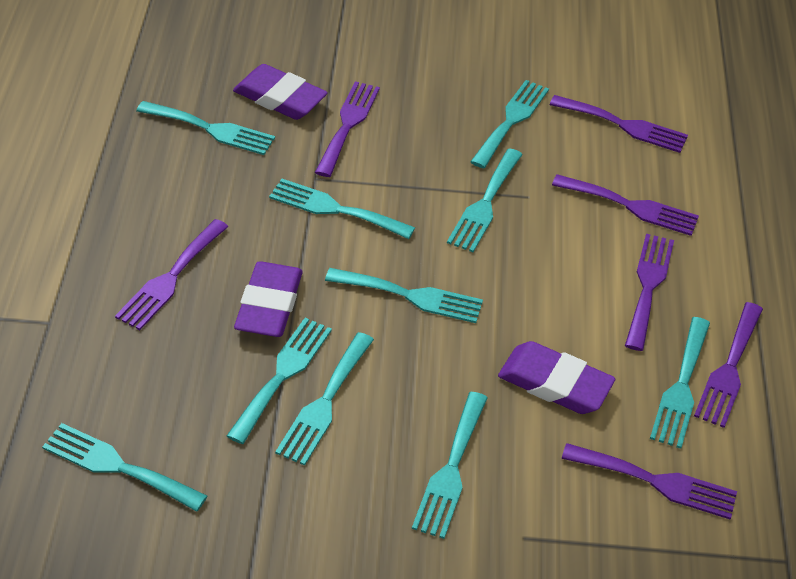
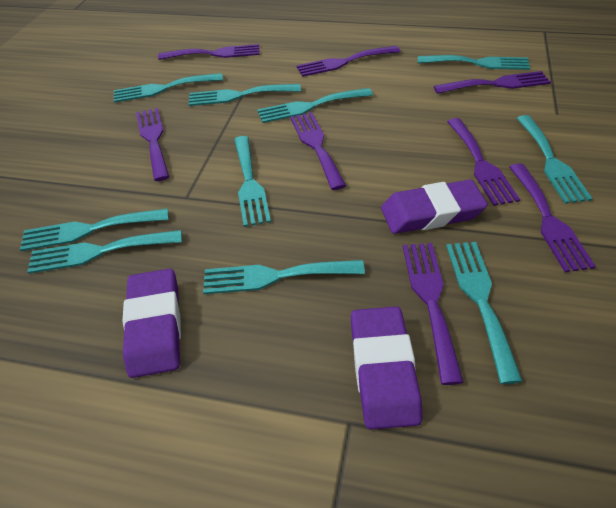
purple fork: 7 -> 8

